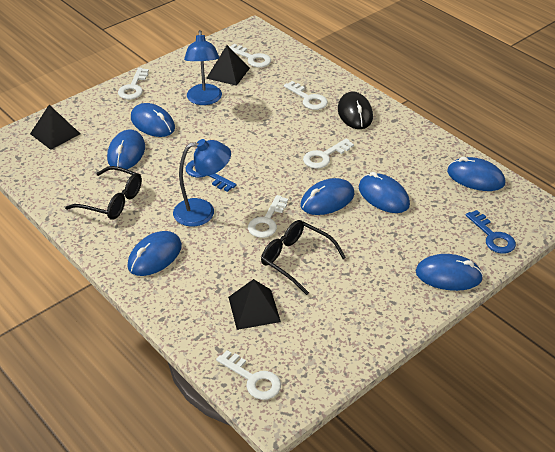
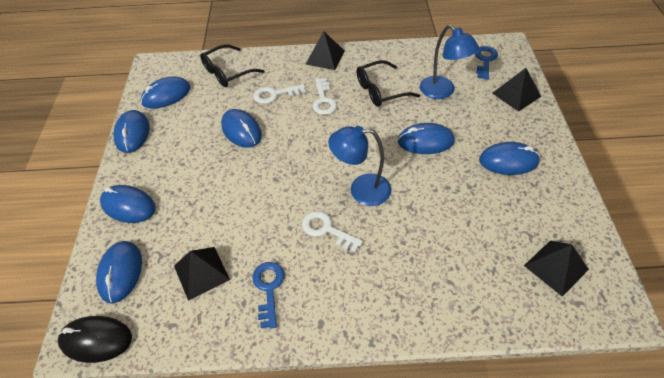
black pyramid: 3 -> 4
white key: 6 -> 3

